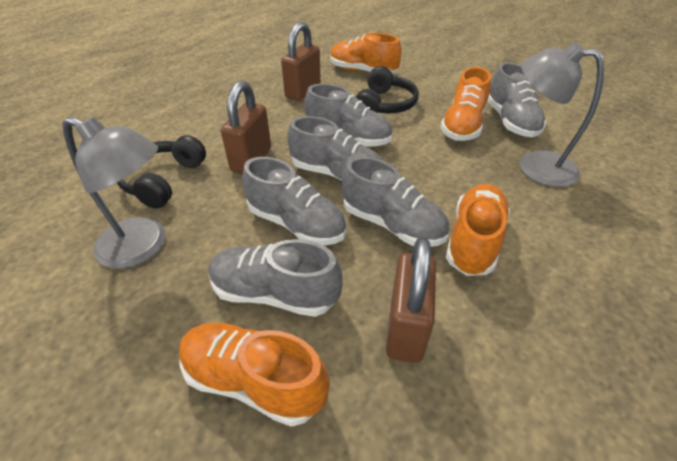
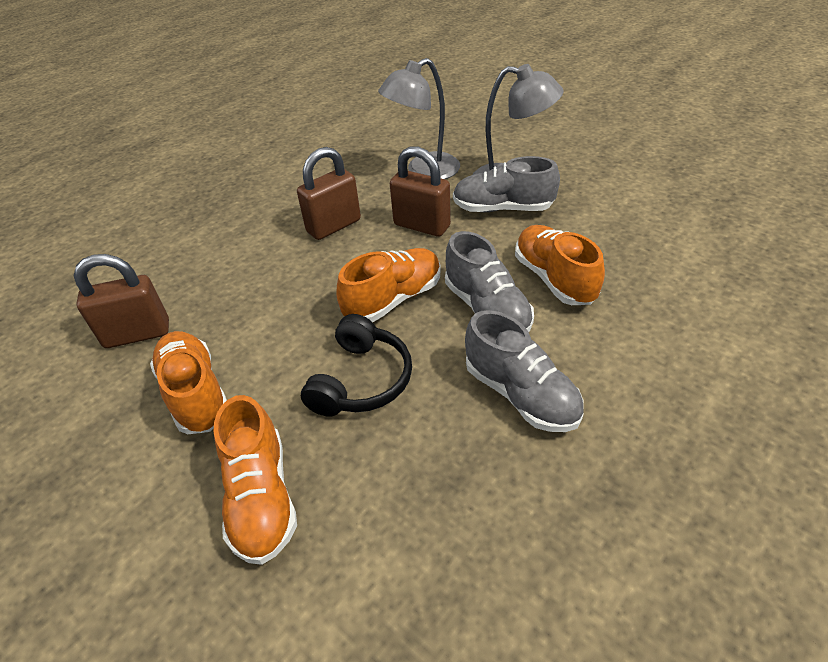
black headphones: 2 -> 1
grey shoe: 6 -> 3

